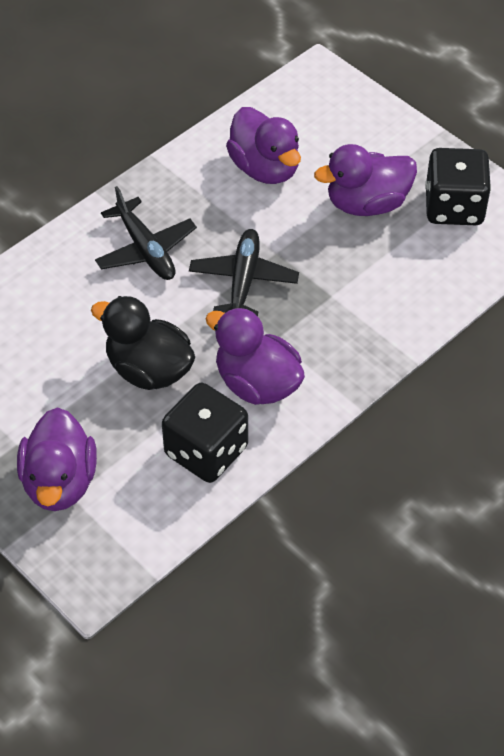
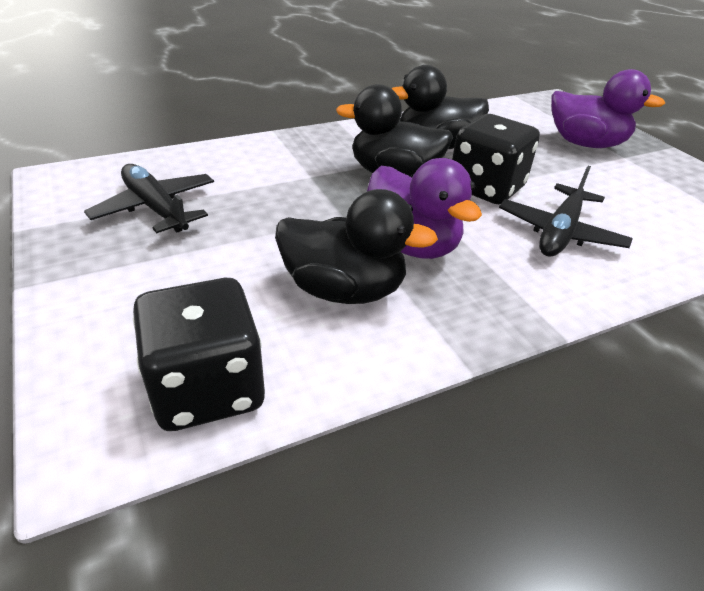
black duck: 1 -> 3
purple duck: 4 -> 2

